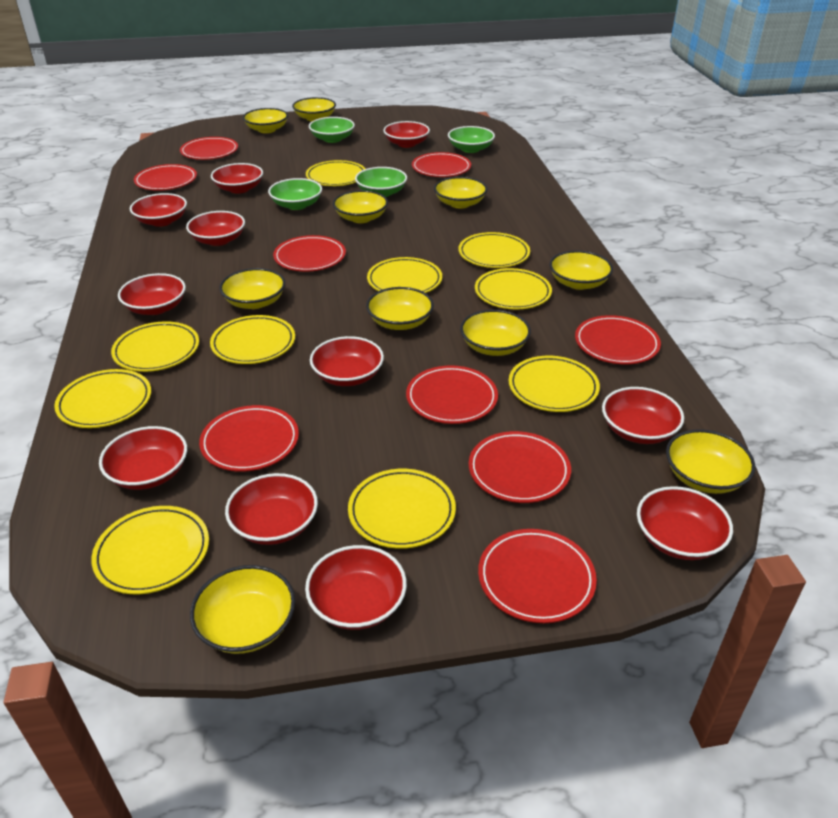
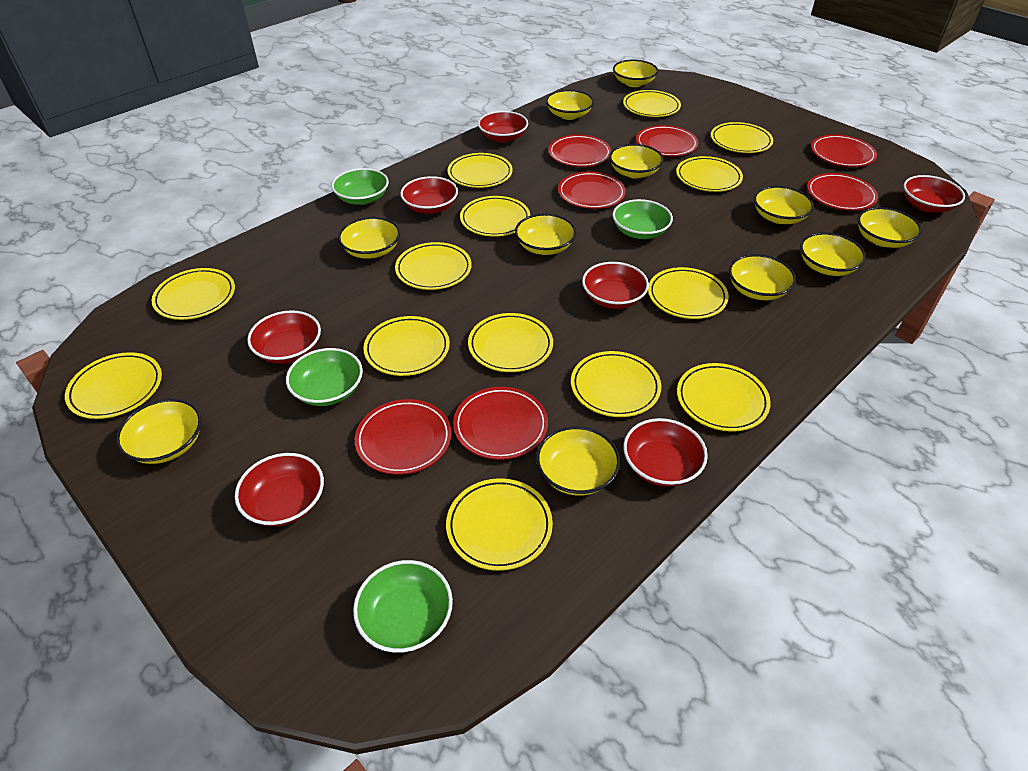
red bowl: 11 -> 7
red plate: 9 -> 7
yellow bowl: 10 -> 11
yellow plate: 10 -> 14

